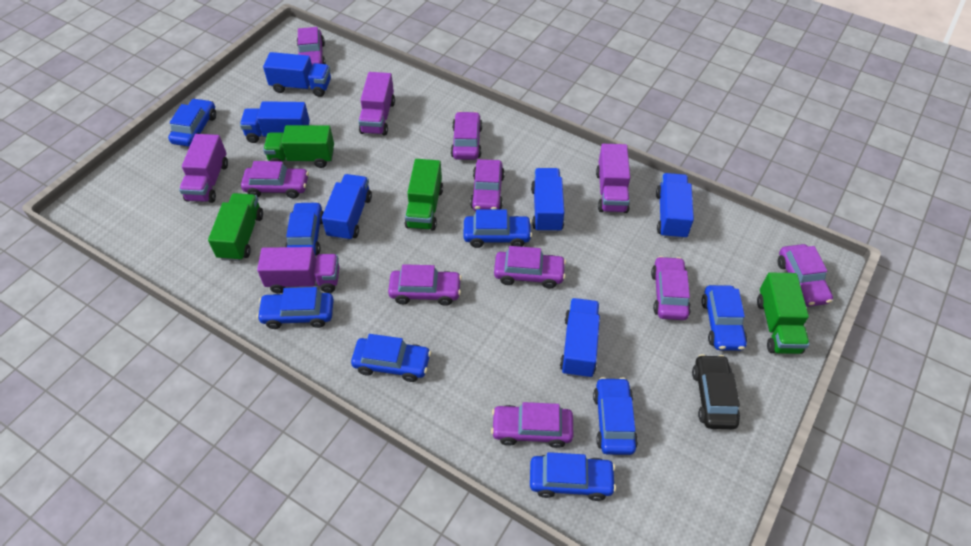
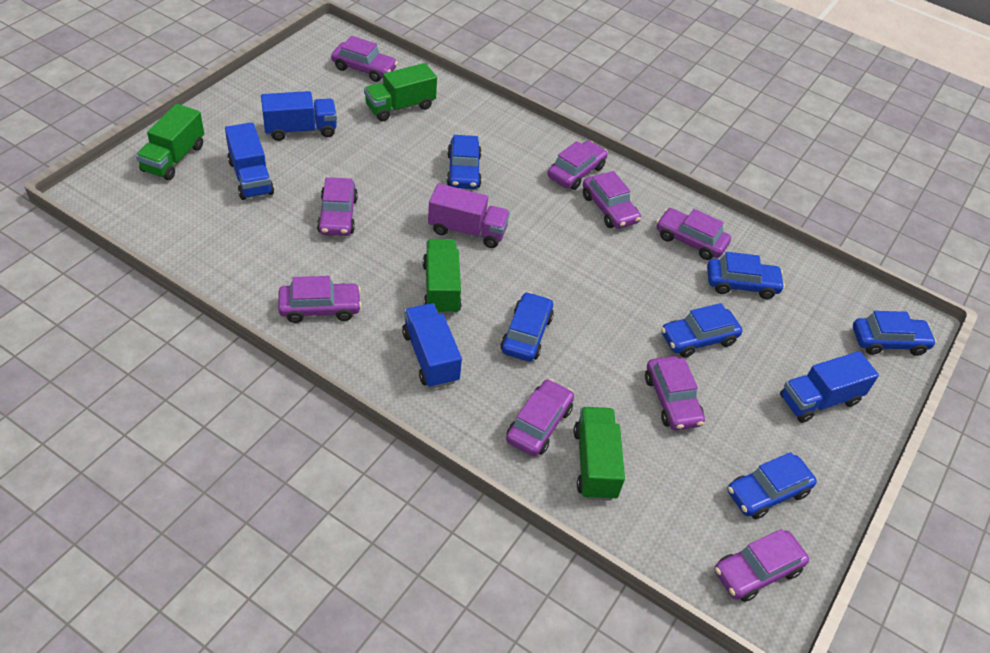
black car: 1 -> 0
blue car: 8 -> 6
blue truck: 6 -> 4
purple truck: 4 -> 1

